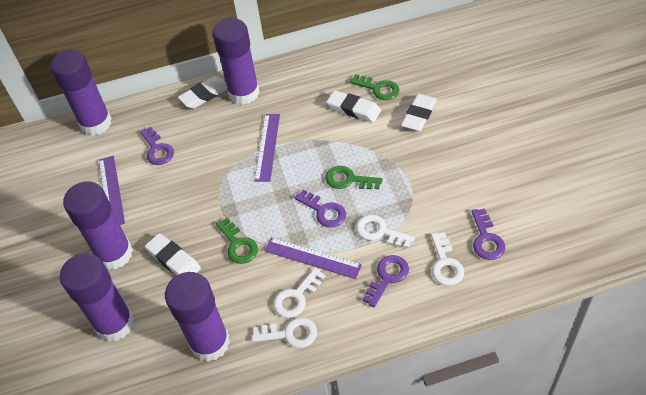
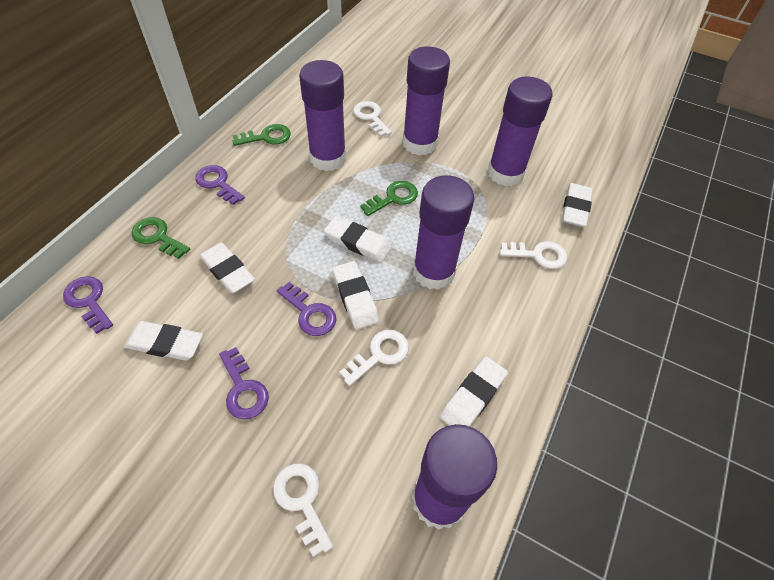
purple ruler: 3 -> 0
white eraser: 4 -> 6

